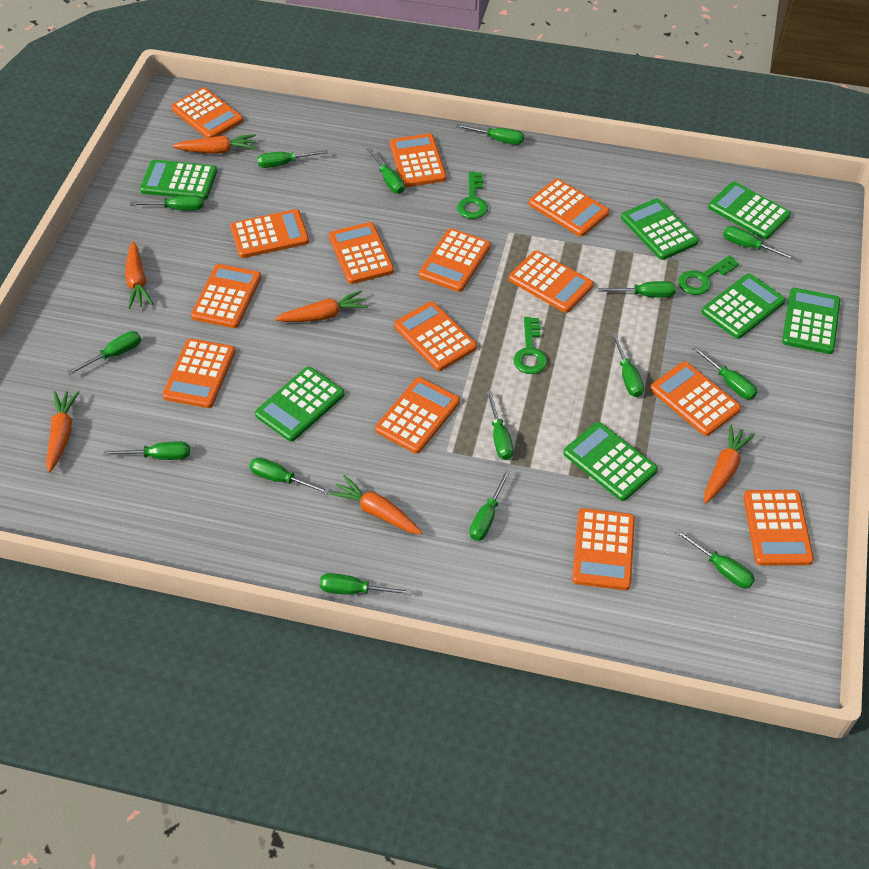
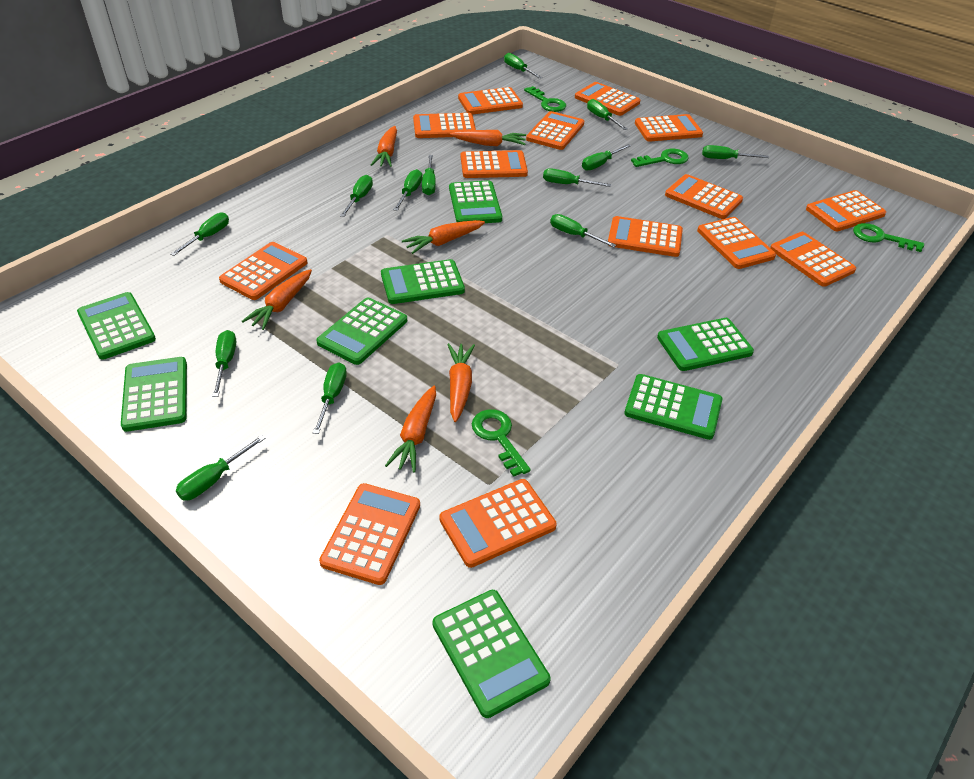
green calculator: 7 -> 8
green key: 3 -> 4
green screwdriver: 15 -> 13

